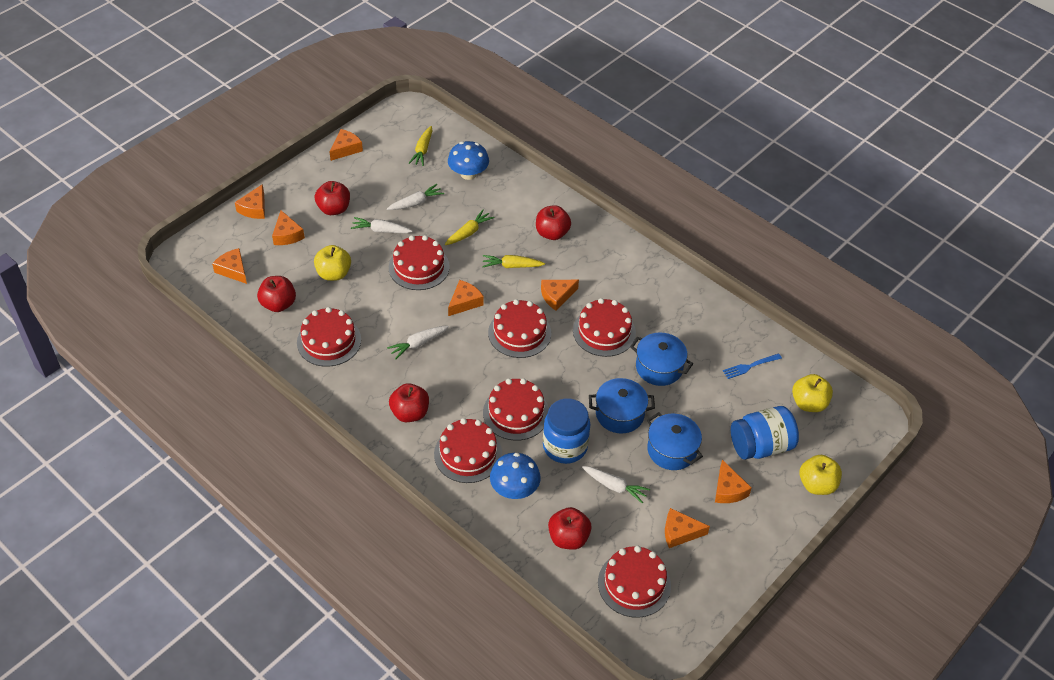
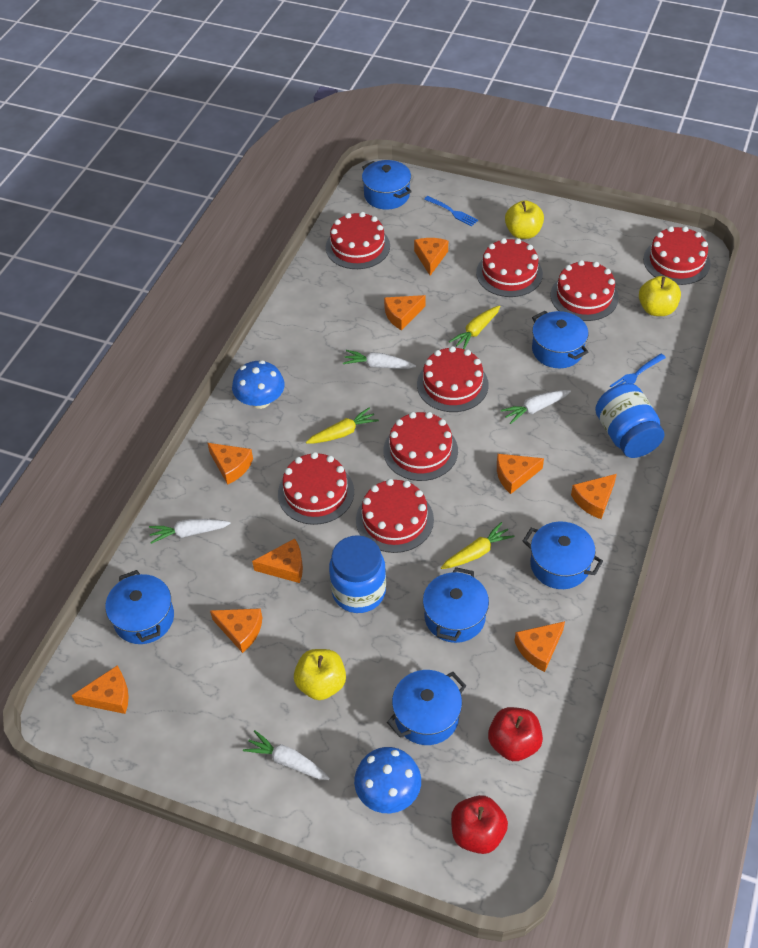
blue fork: 1 -> 2
blue pot: 3 -> 6
orange cheese: 8 -> 9
red apple: 5 -> 2
red cake: 7 -> 8

